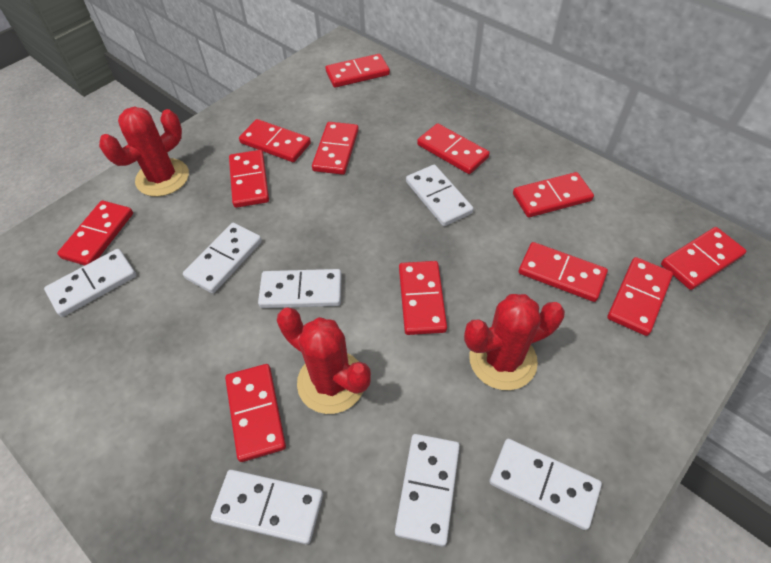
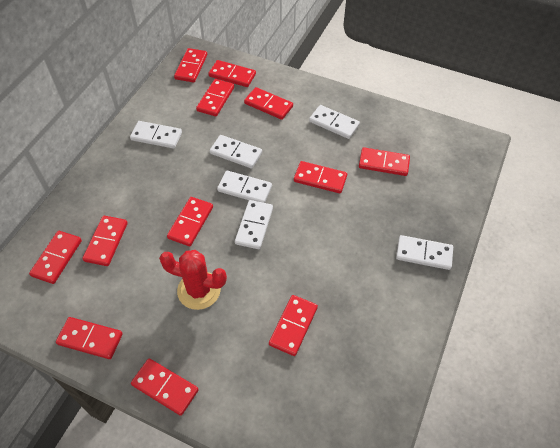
red cactus: 3 -> 1
white domino: 7 -> 6

